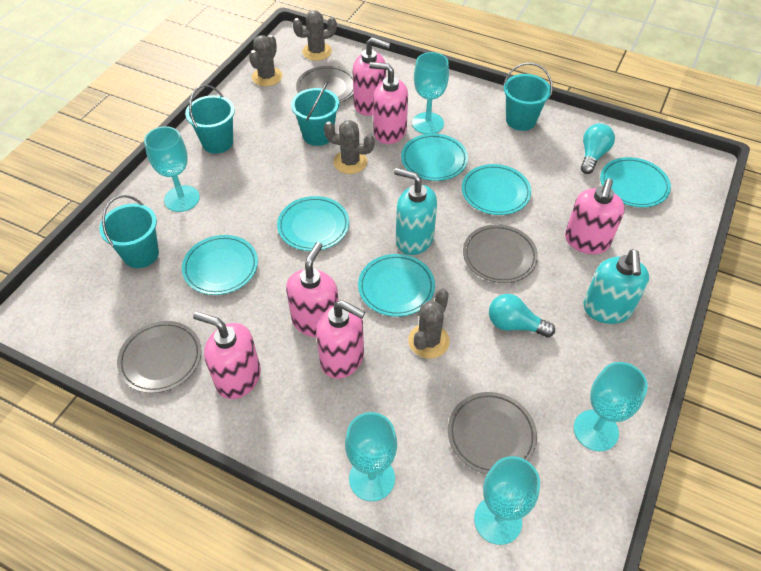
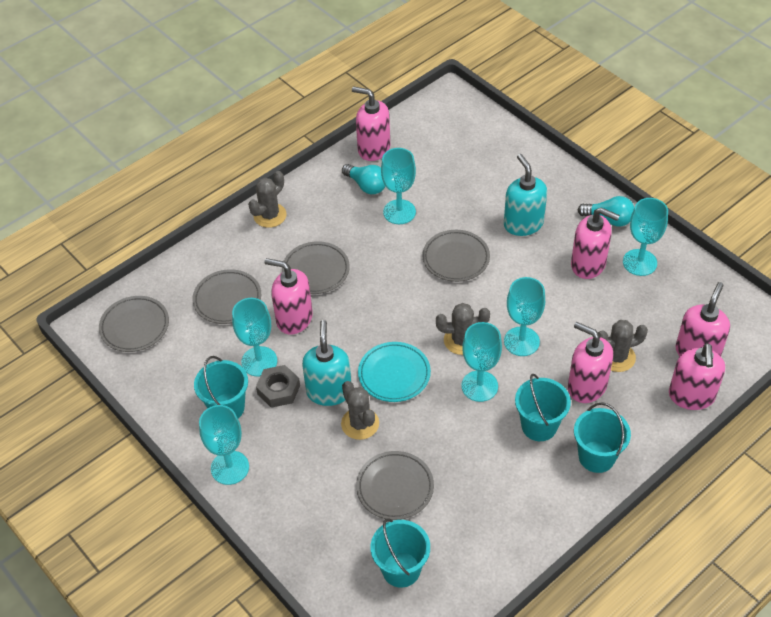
grey nut: 0 -> 1
grey plate: 4 -> 5
turquoise goblet: 5 -> 6
turquoise plate: 6 -> 1

